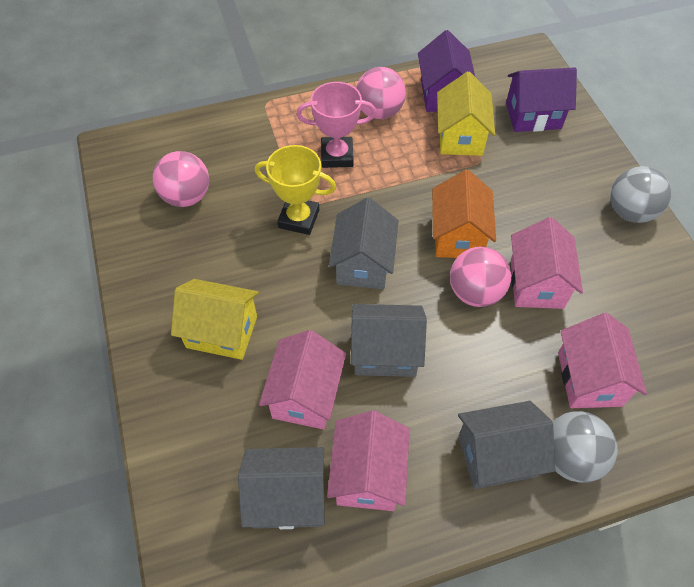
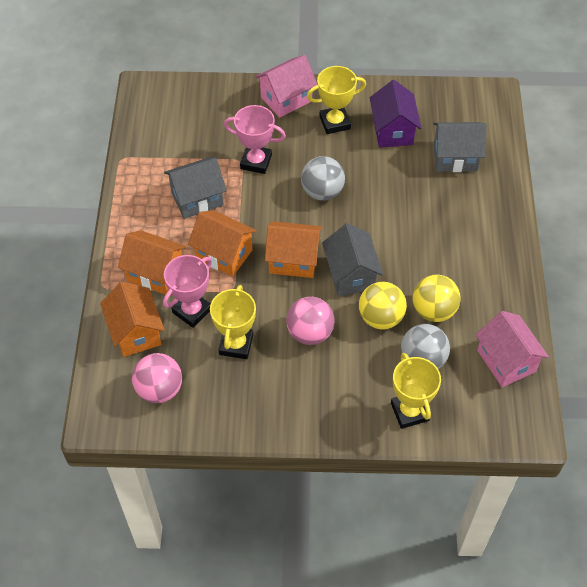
grey house: 4 -> 3
orange house: 1 -> 4
pink ball: 3 -> 2
pink house: 4 -> 2
pink trophy: 1 -> 2
purple house: 2 -> 1
yellow ball: 0 -> 2
yellow house: 2 -> 0
yellow trophy: 1 -> 3

